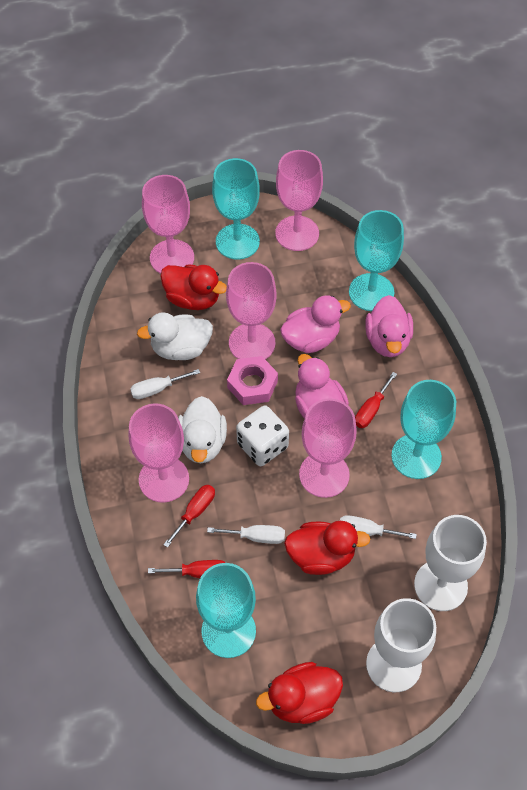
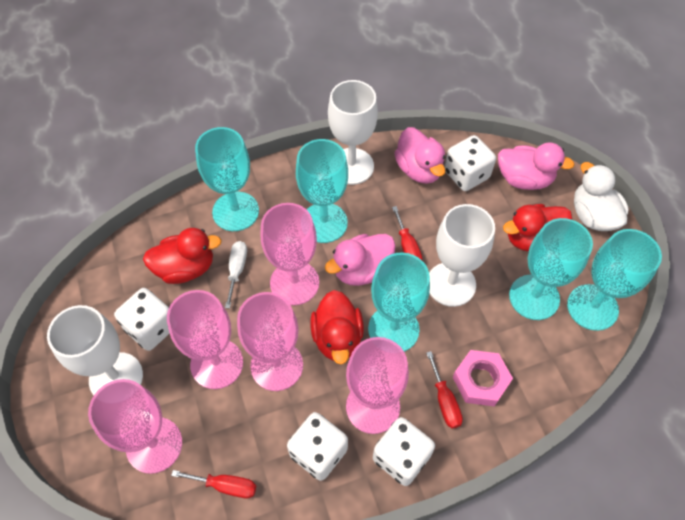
turquoise goblet: 4 -> 5
white dice: 1 -> 4
white duck: 2 -> 1
white goblet: 2 -> 3
white screwdriver: 3 -> 1

